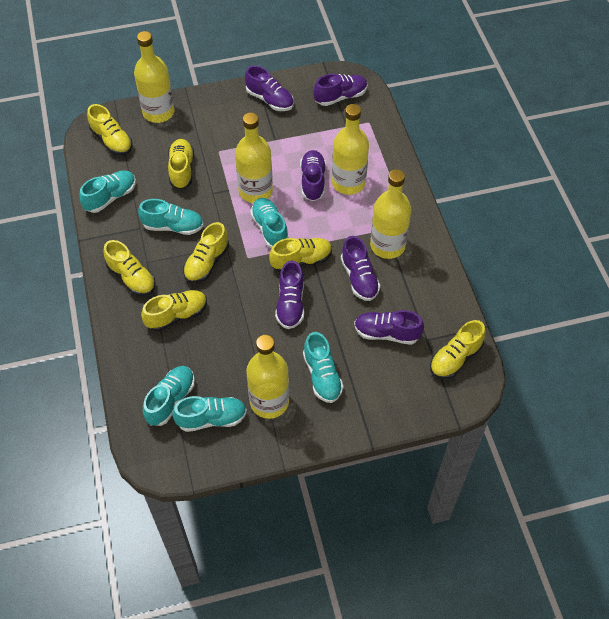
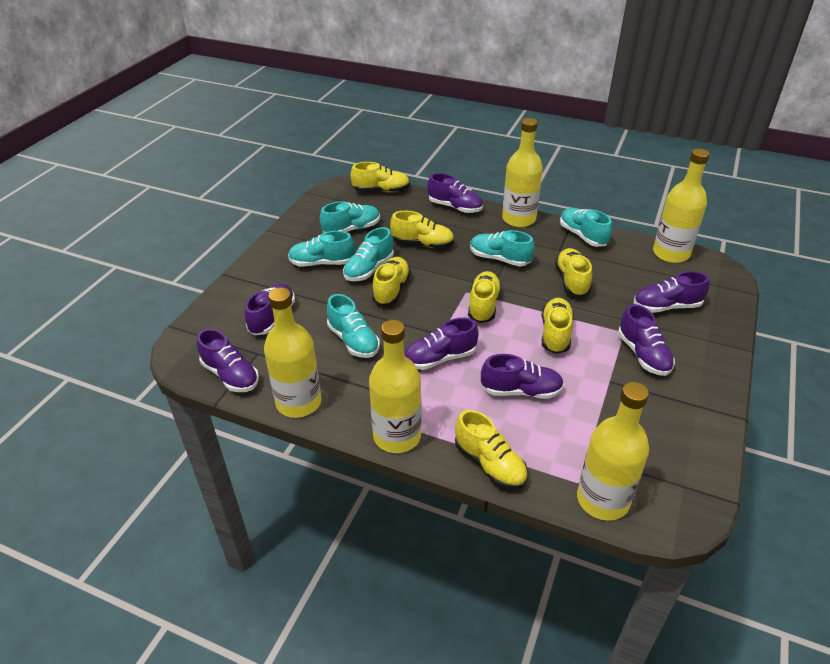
purple shoe: 6 -> 7

